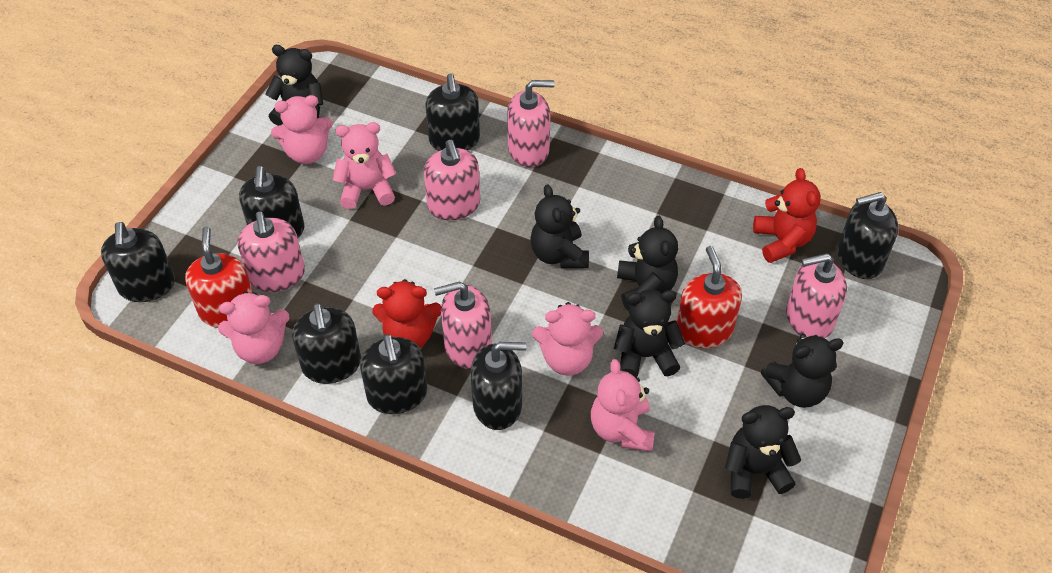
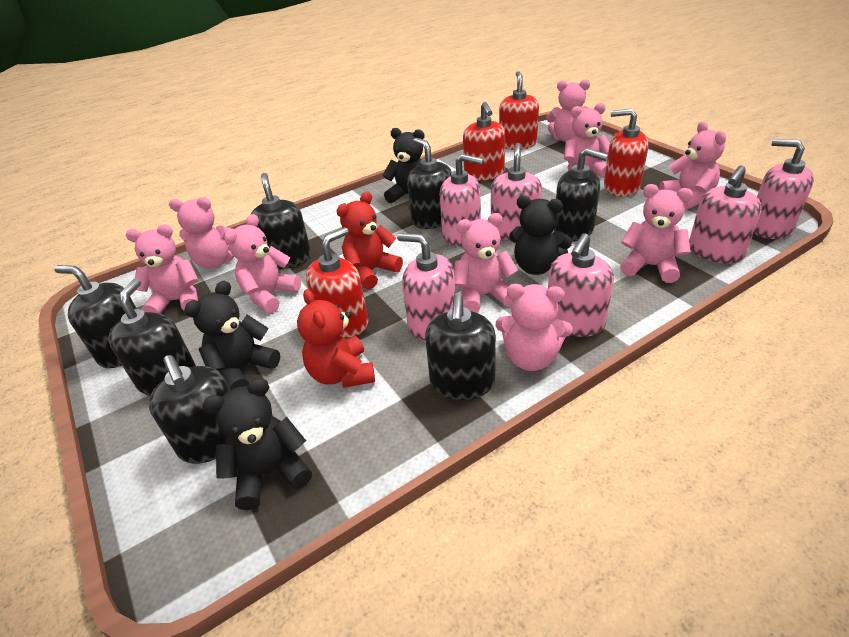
black teddy bear: 6 -> 4
pink soap dispenser: 5 -> 6
pink teddy bear: 5 -> 9
red soap dispenser: 2 -> 4

